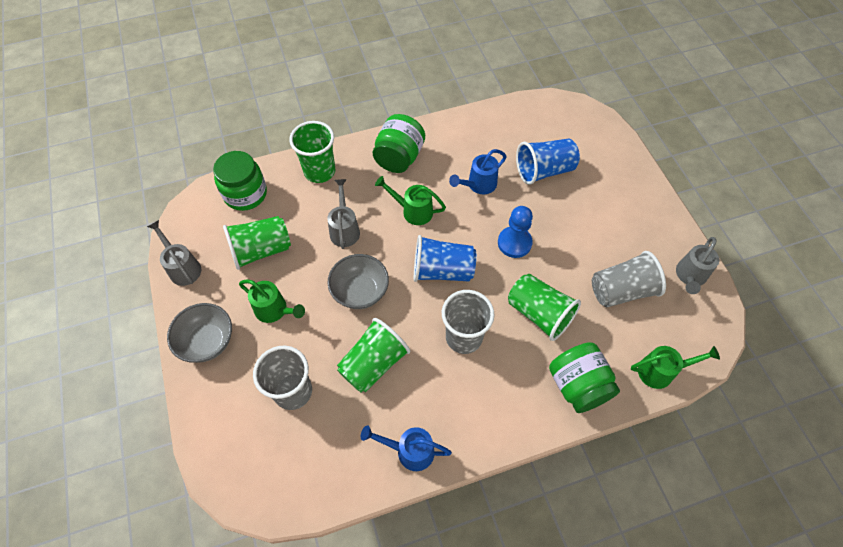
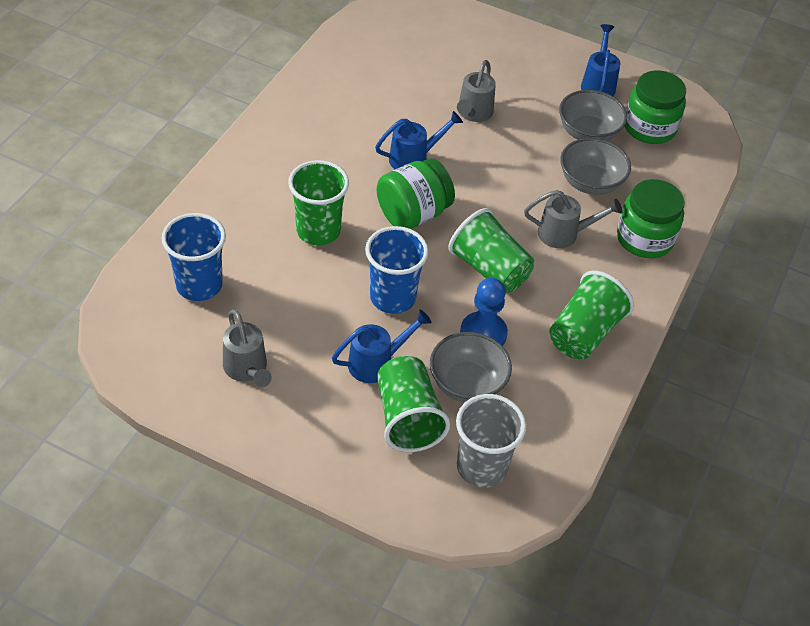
blue watering can: 2 -> 3
green watering can: 3 -> 0
grey bowl: 2 -> 3
grey cup: 3 -> 1

